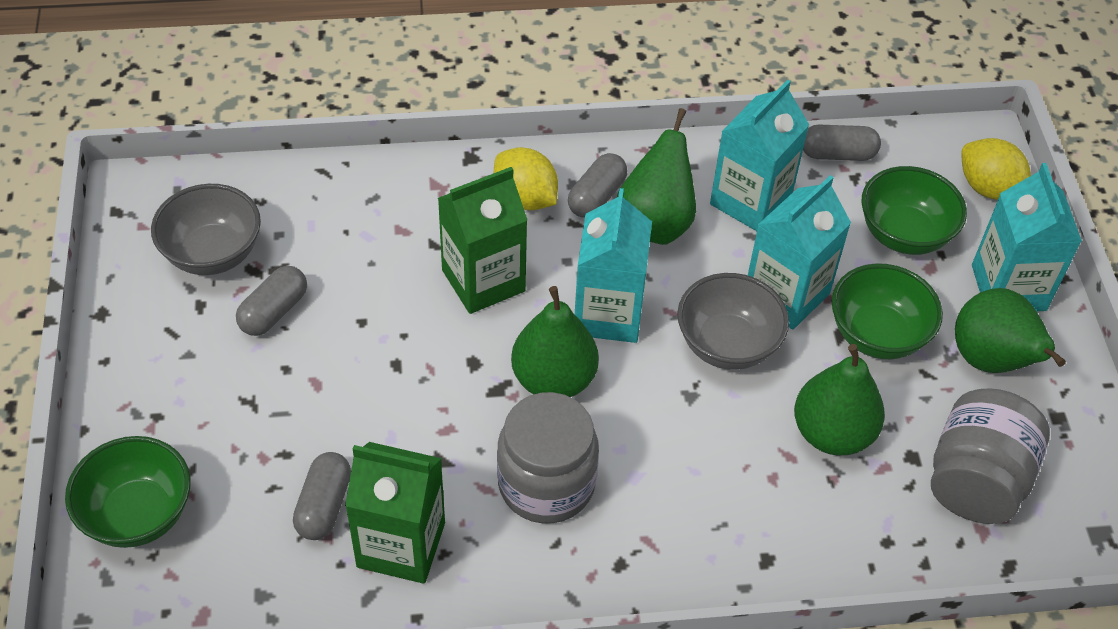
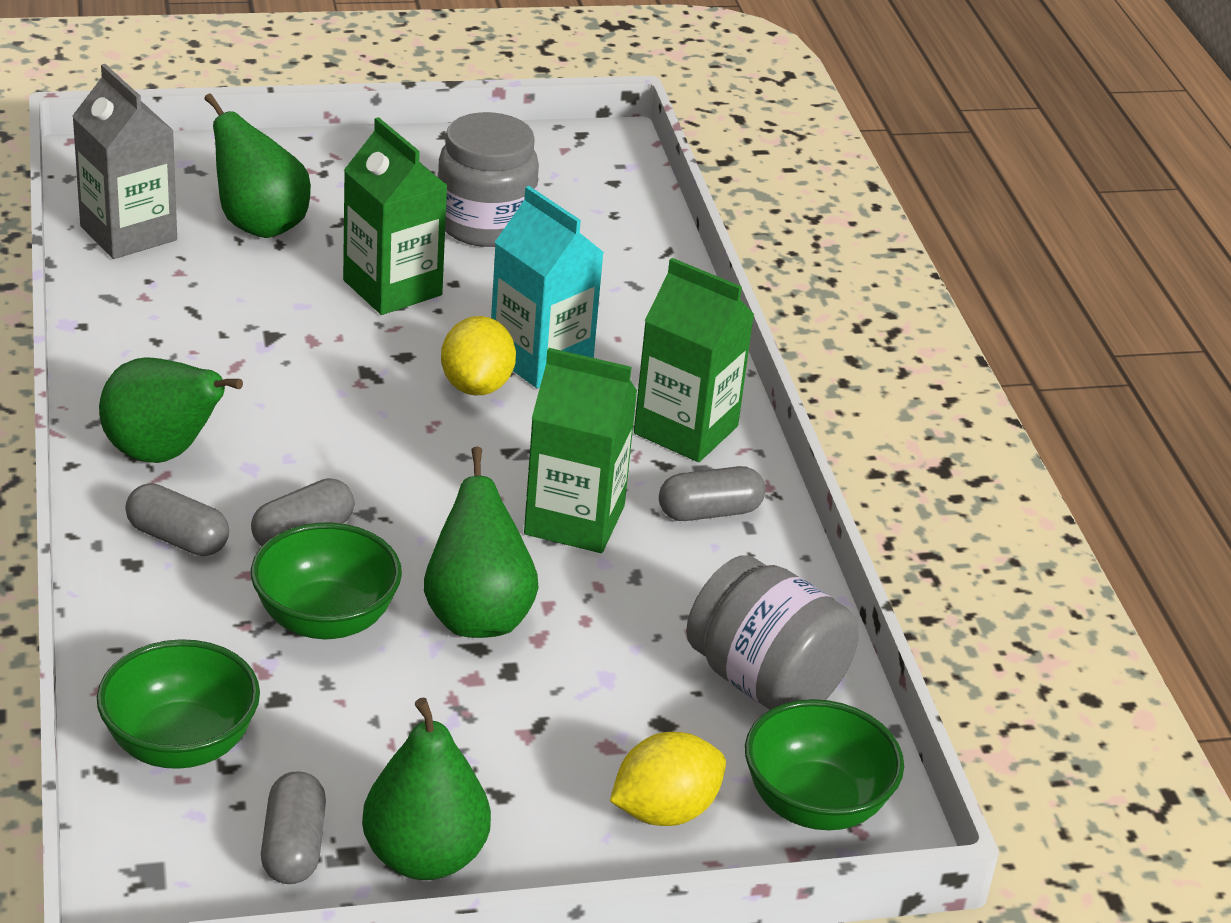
green carton: 2 -> 3
grey bowl: 2 -> 0
grey carton: 0 -> 1
turquoise carton: 4 -> 1

